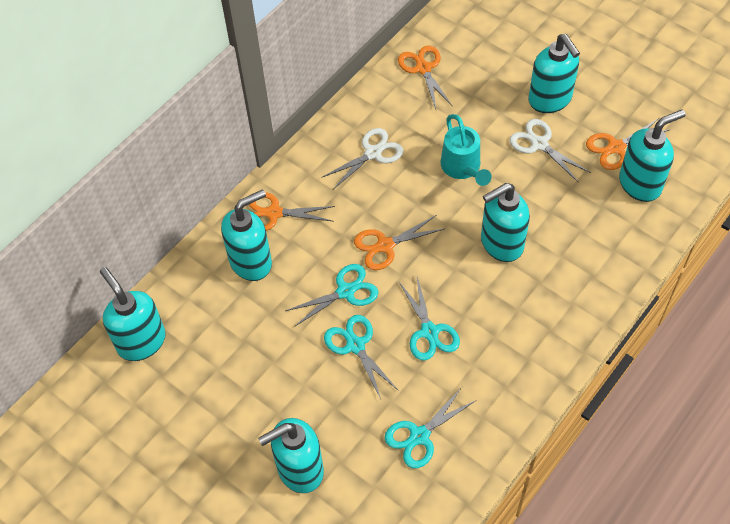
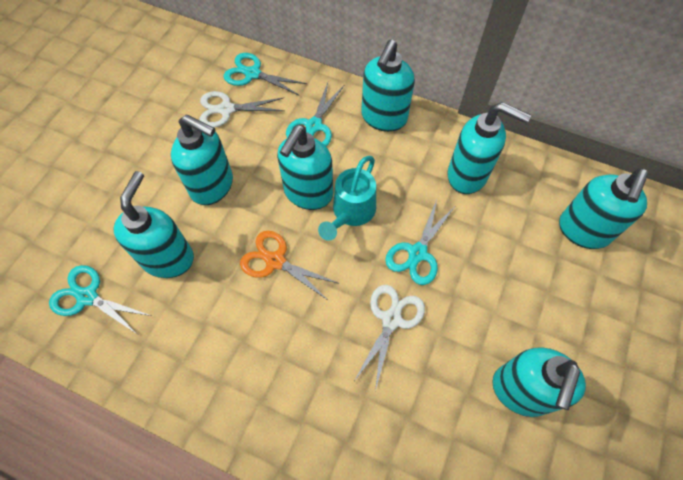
orange scissors: 4 -> 1
turquoise soap dispenser: 6 -> 7

